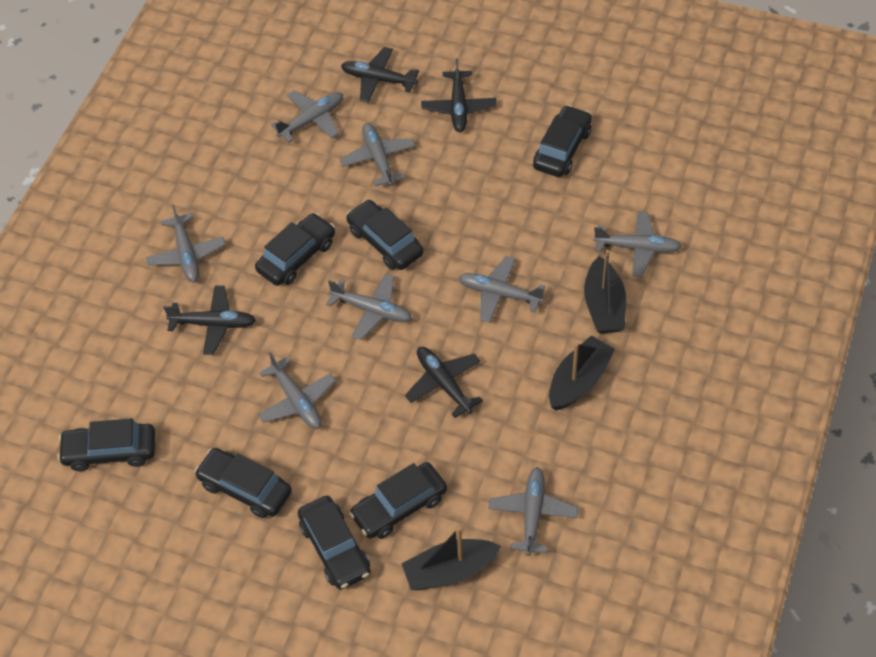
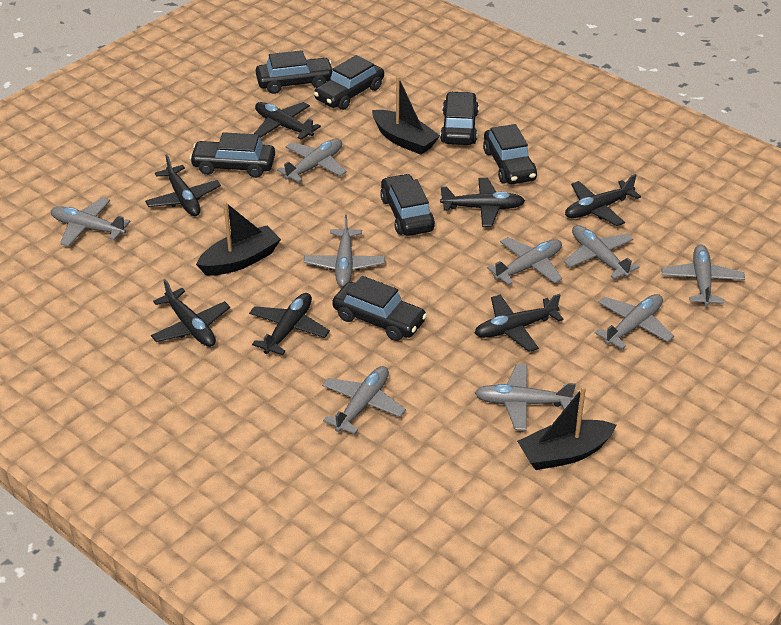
black plane: 4 -> 7
grey plane: 8 -> 9

